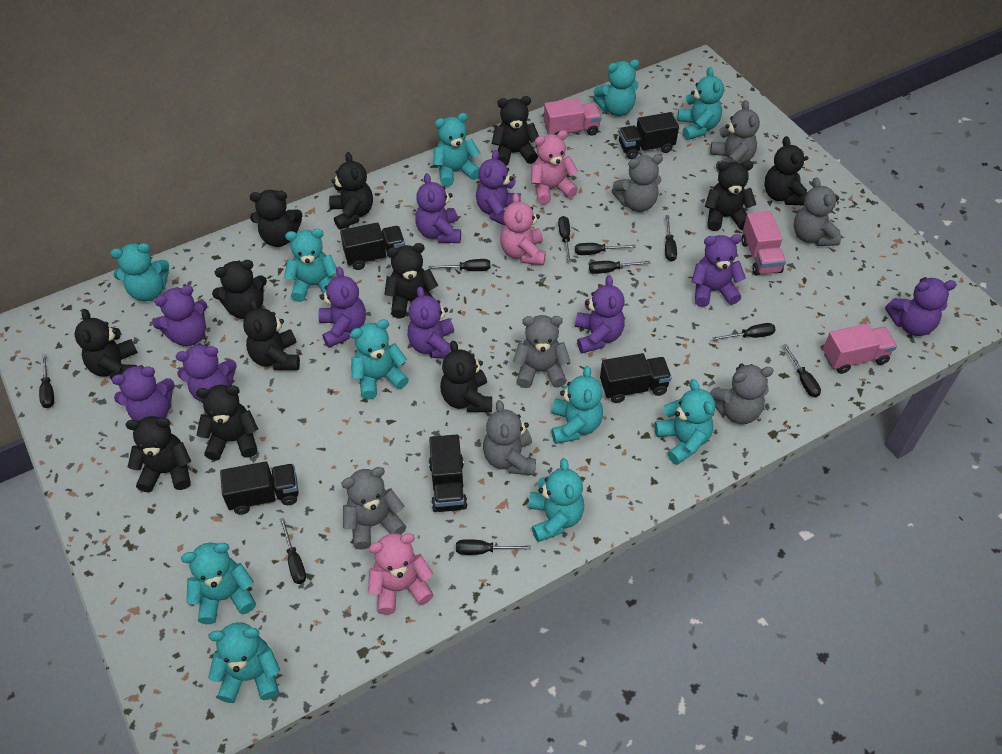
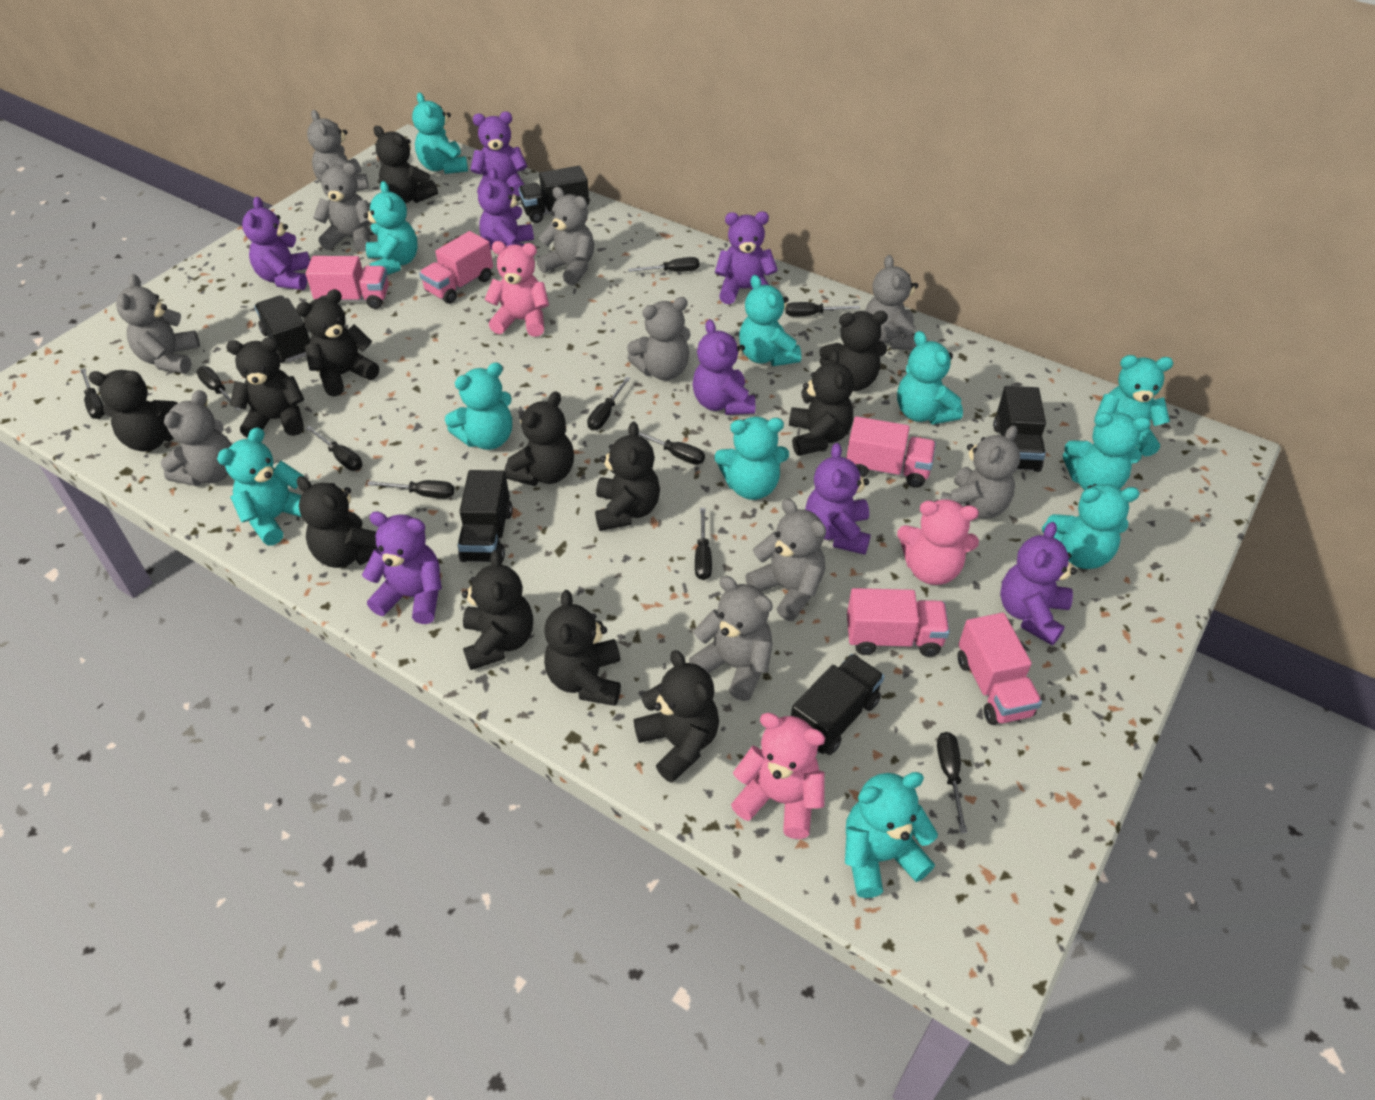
grey teddy bear: 7 -> 10
pink truck: 3 -> 5
purple teddy bear: 10 -> 8

